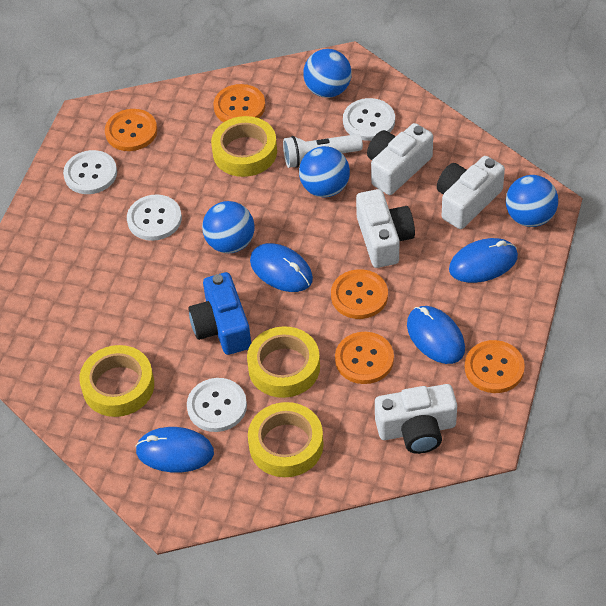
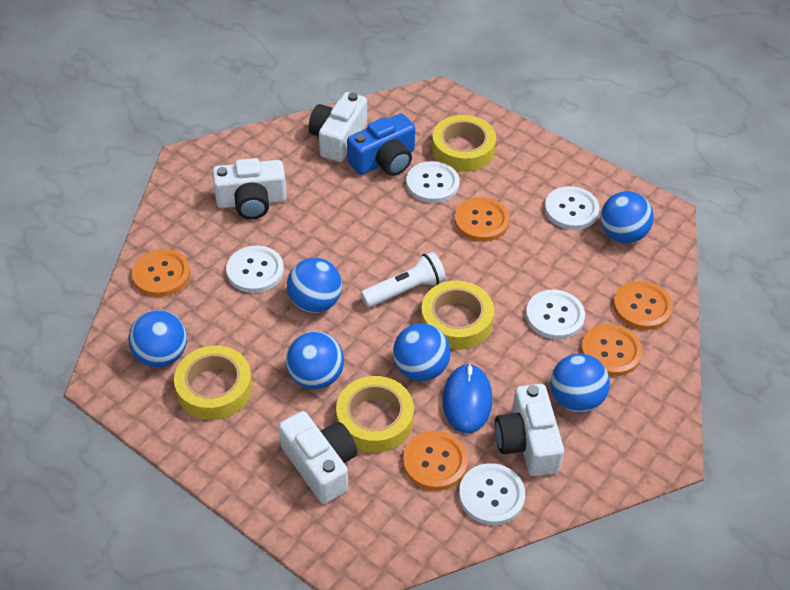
blue ball: 4 -> 6
blue mouse: 4 -> 1
white button: 4 -> 5

